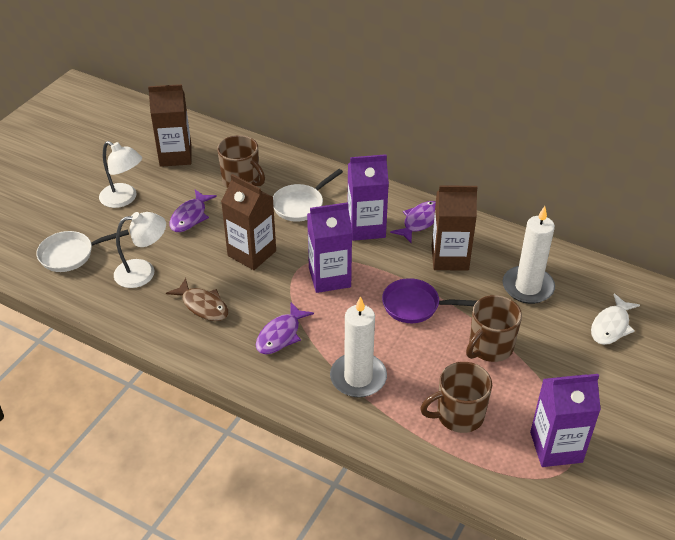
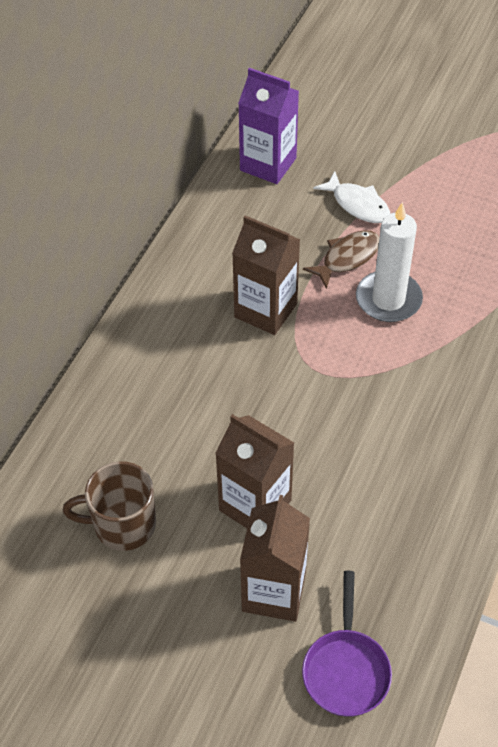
brown mug: 3 -> 1
purple carton: 3 -> 1
purple fish: 3 -> 0
white candle: 2 -> 1
white lamp: 2 -> 0
white pan: 2 -> 0

